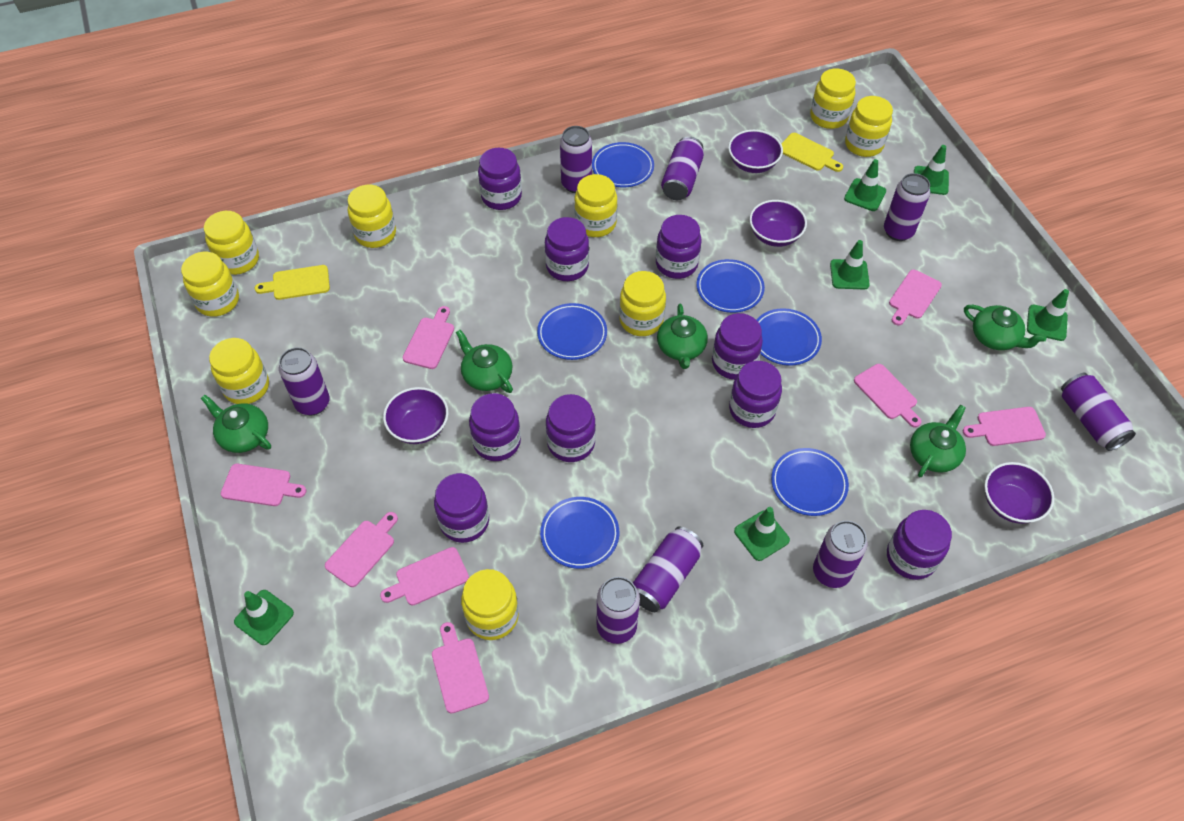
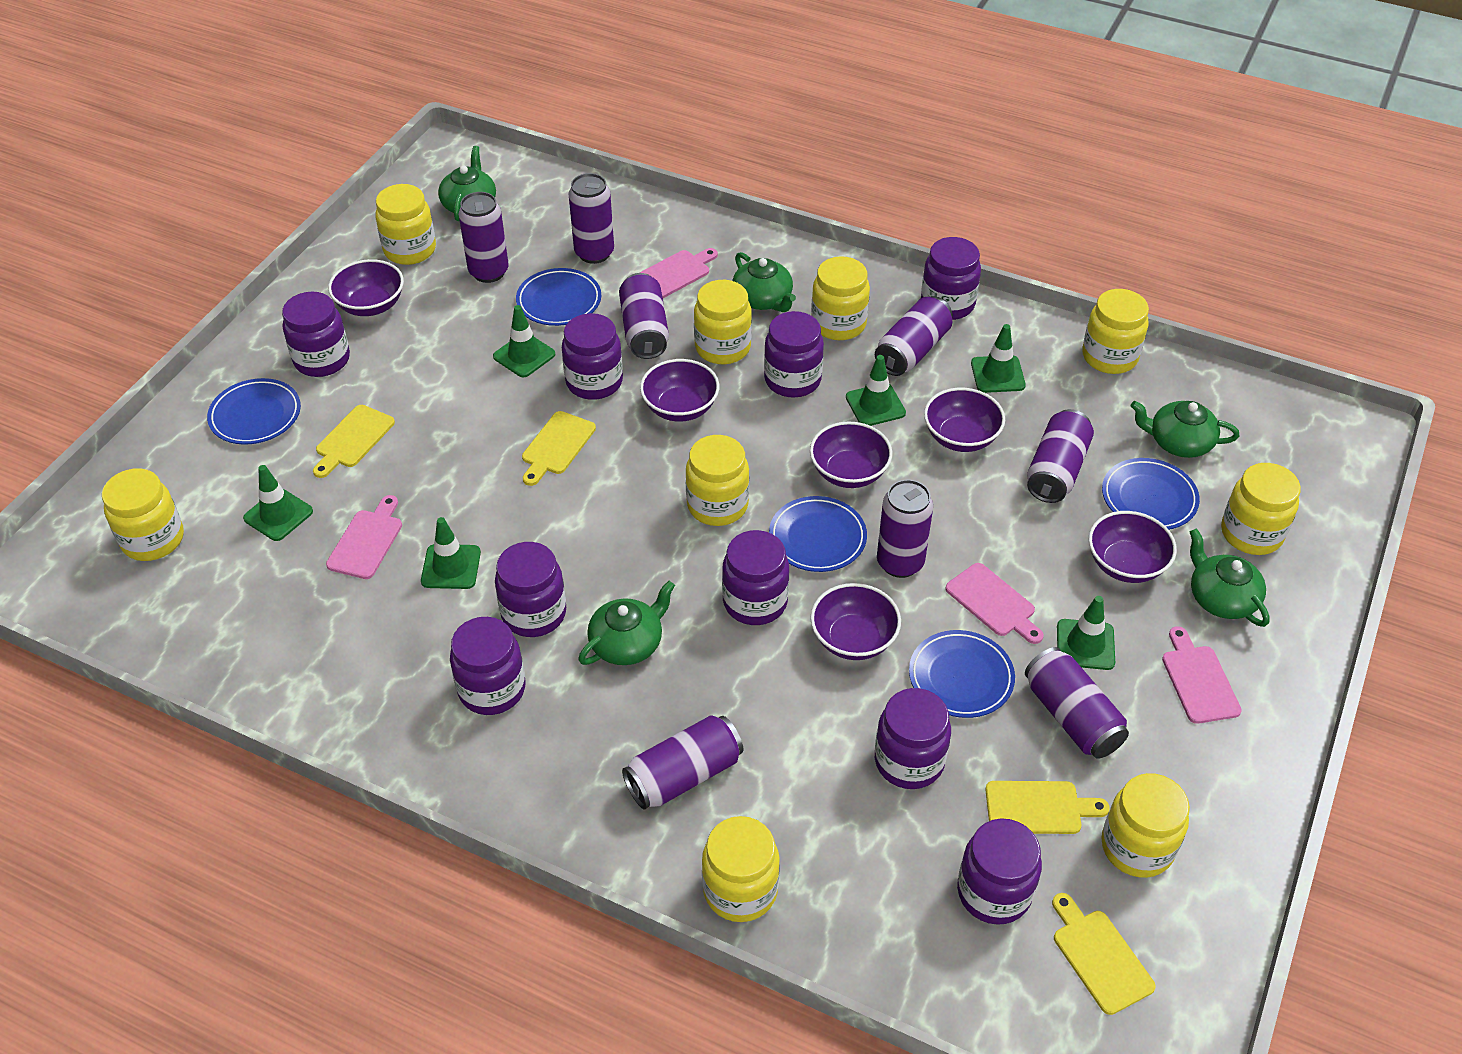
blue plate: 6 -> 5
pink cutting board: 8 -> 4
purple bowl: 4 -> 6
yellow cutting board: 2 -> 4

